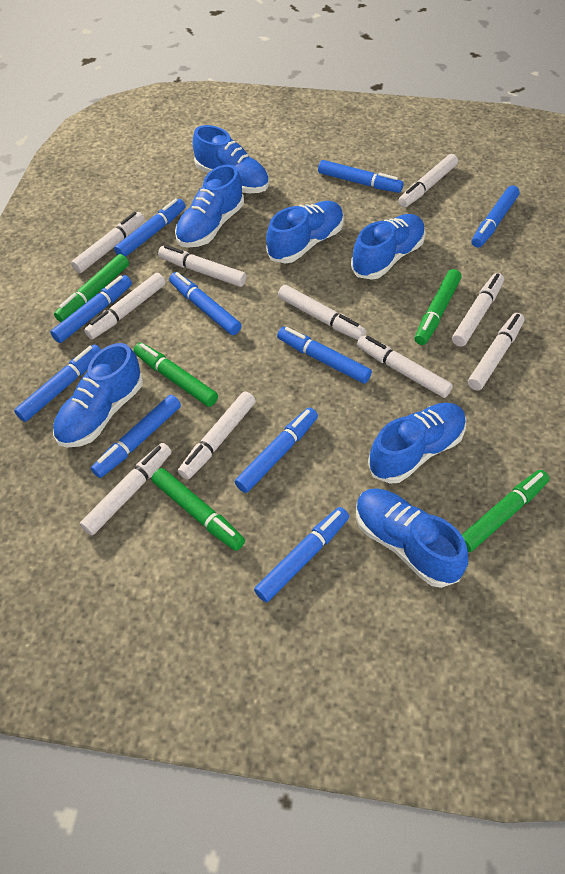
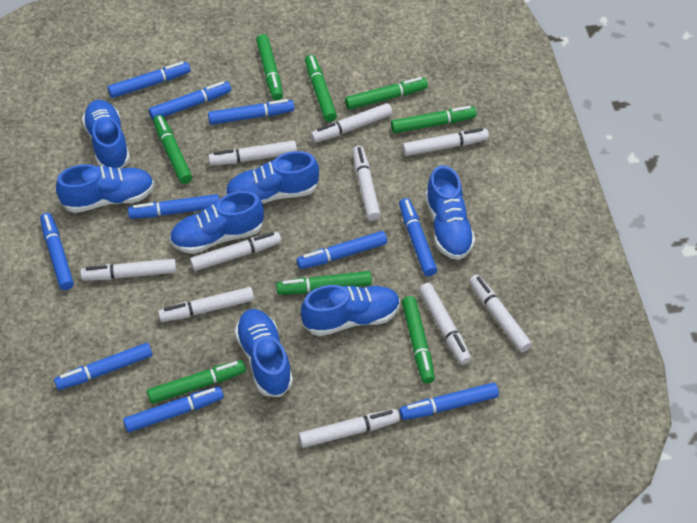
green marker: 5 -> 8

